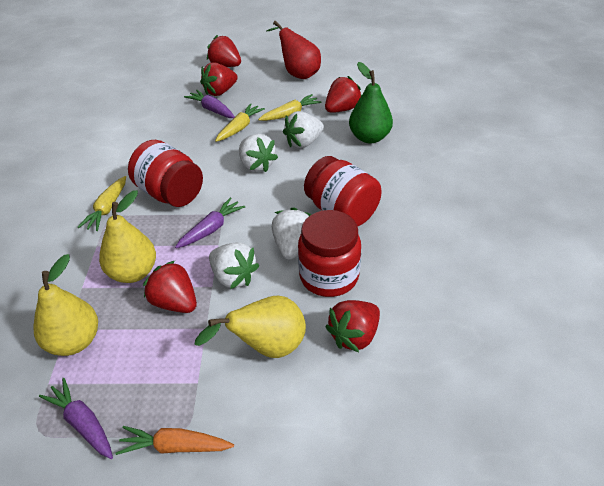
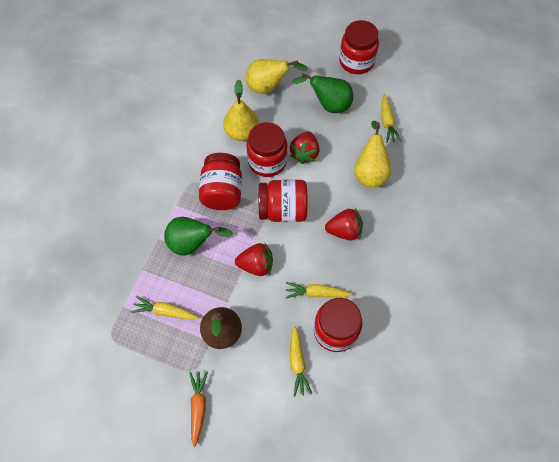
brown pear: 0 -> 1
green pear: 1 -> 2
purple carrot: 3 -> 0
red jar: 3 -> 5
red pear: 1 -> 0
red strawberry: 5 -> 3
white strawberry: 4 -> 0
yellow carrot: 3 -> 4

